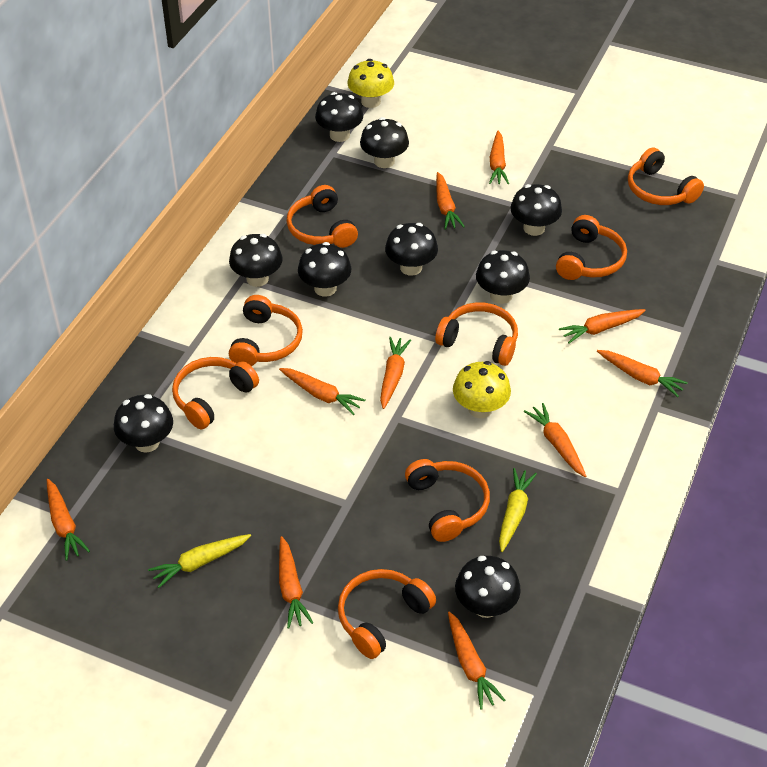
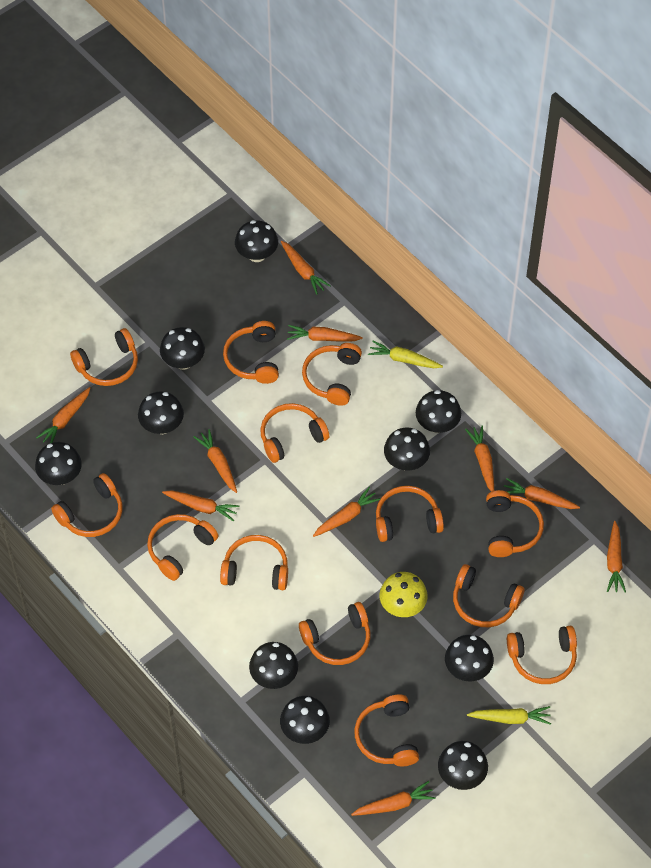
black mushroom: 9 -> 10
orange headphones: 8 -> 13
yellow mushroom: 2 -> 1

